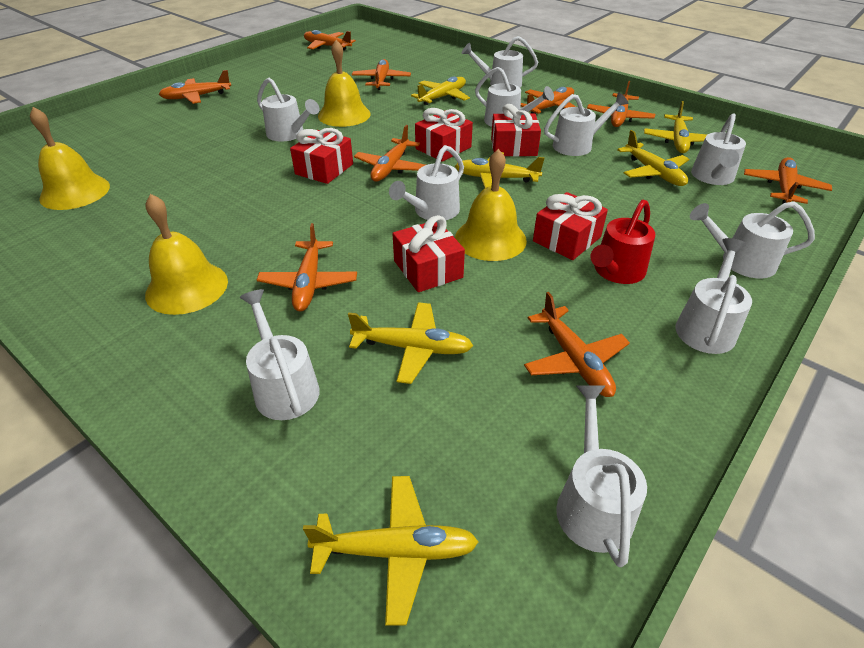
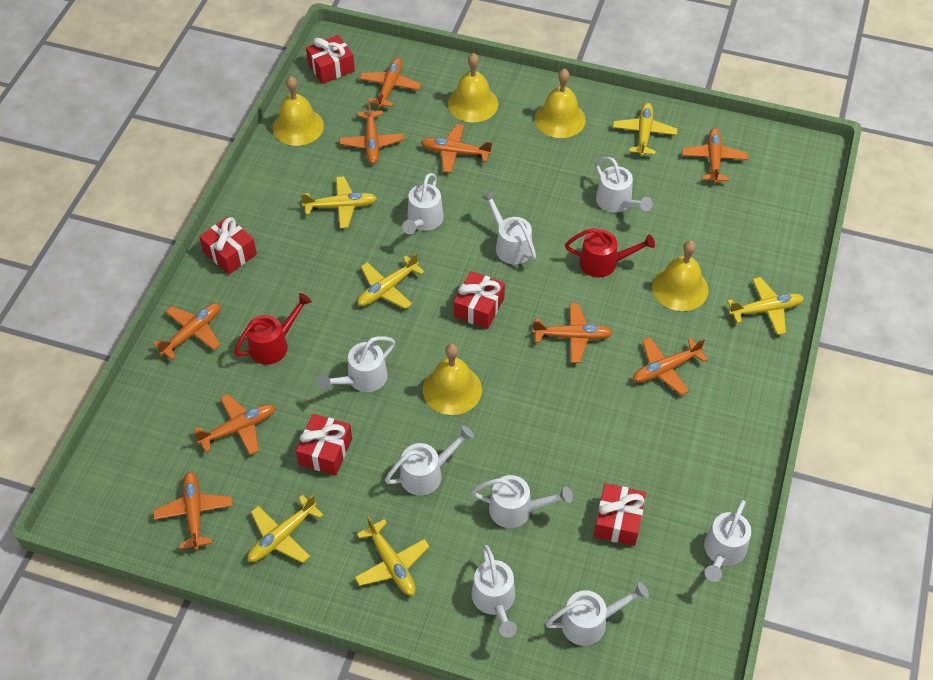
red watering can: 1 -> 2
white watering can: 10 -> 9
yellow bell: 4 -> 5

